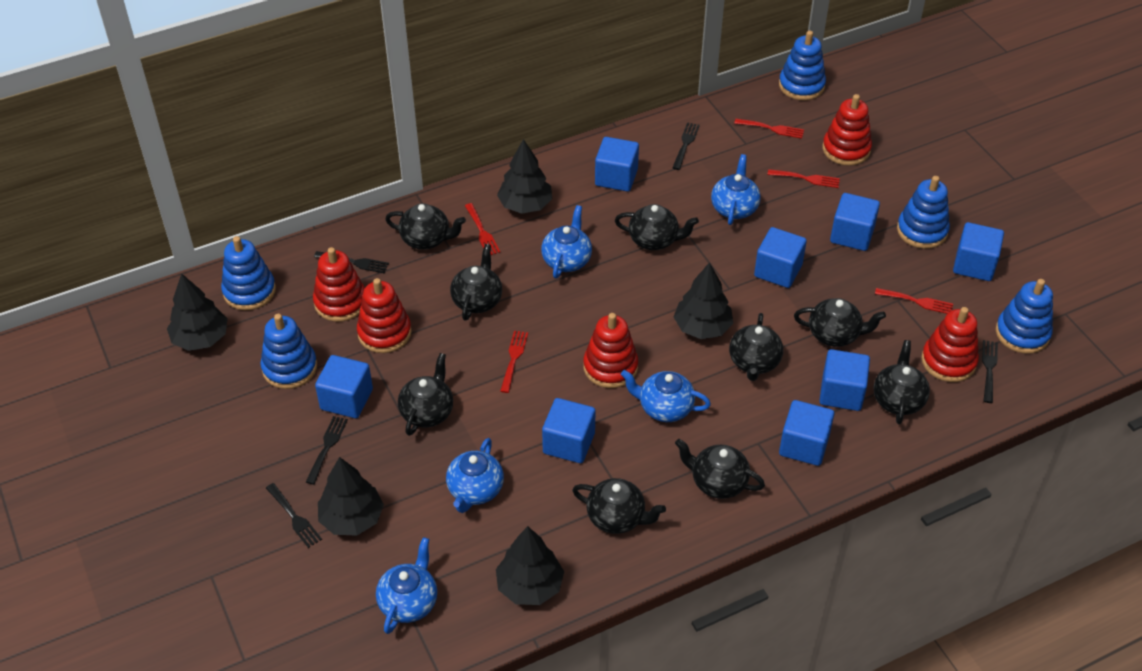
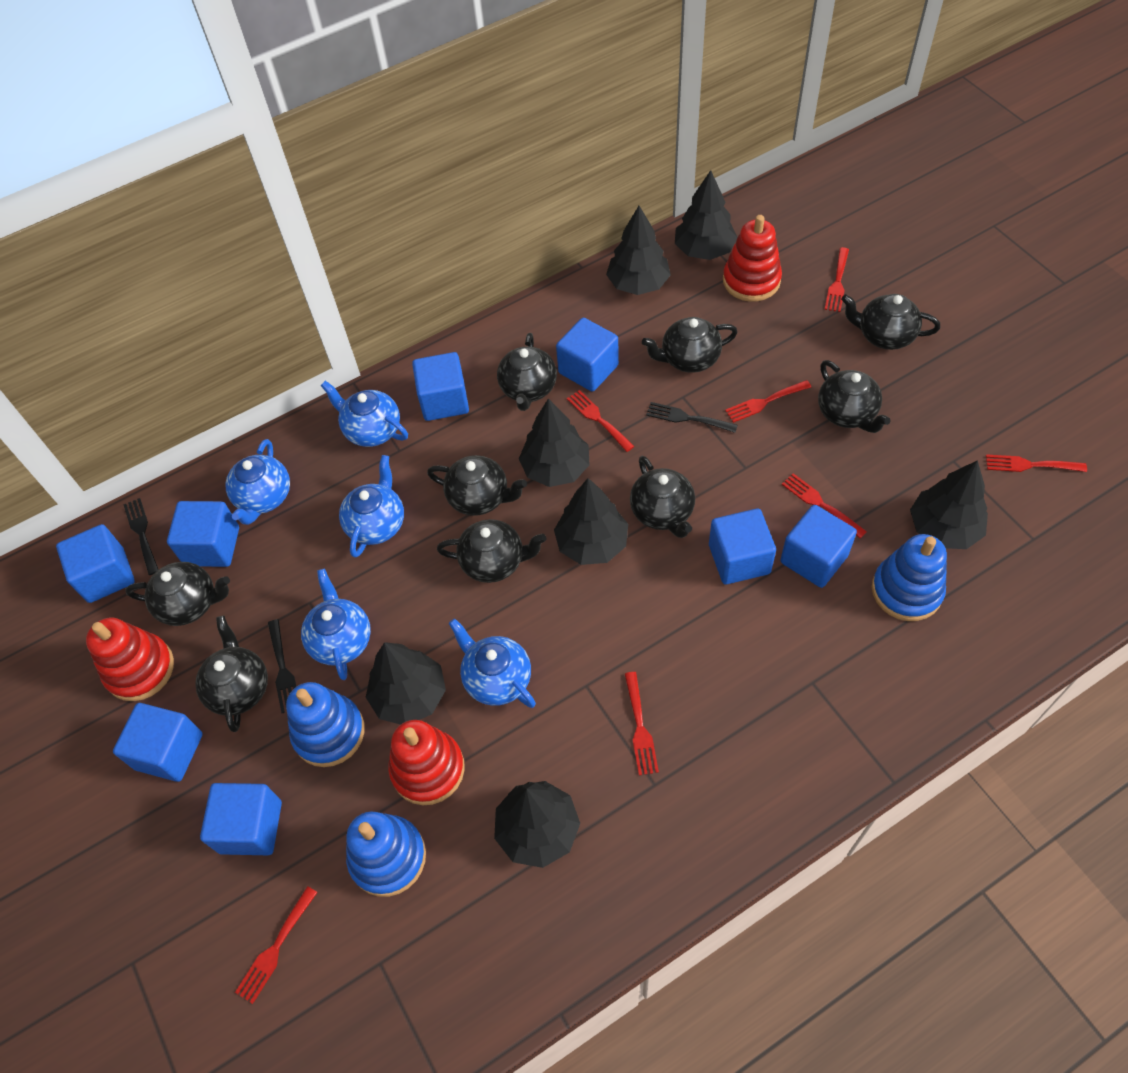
black fork: 5 -> 3
black tree: 5 -> 7
blue stacking toy: 5 -> 3
red fork: 5 -> 7
red stacking toy: 5 -> 3

